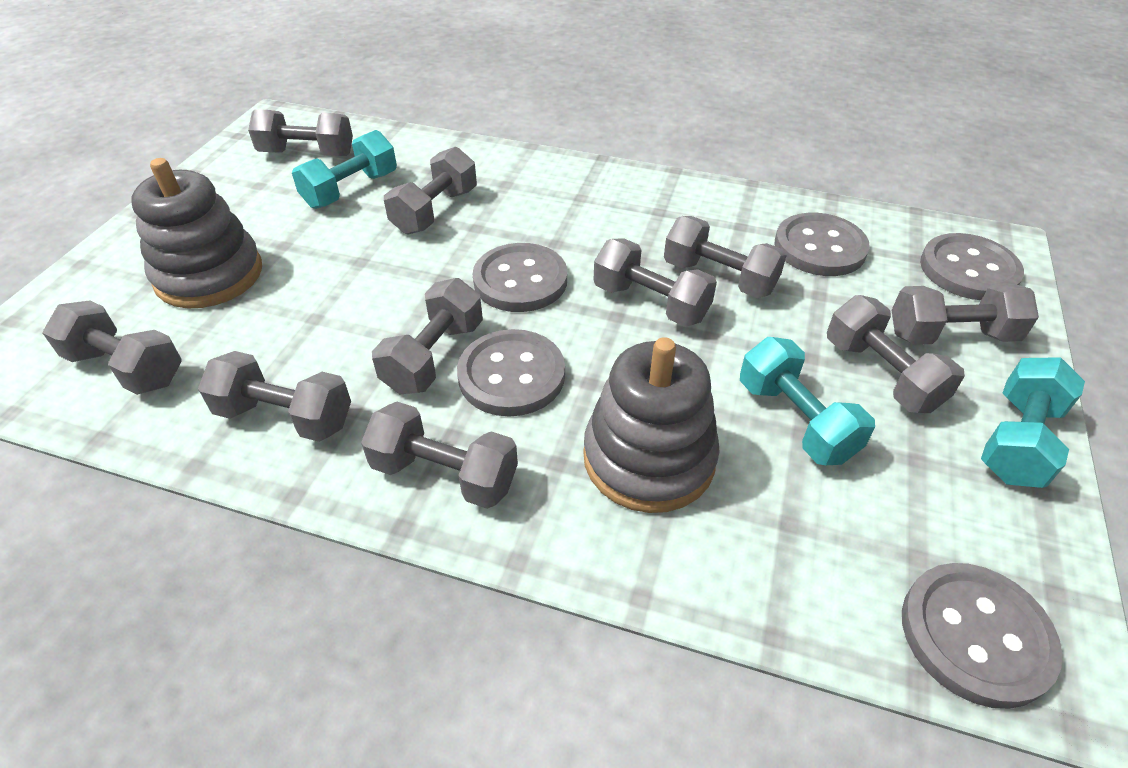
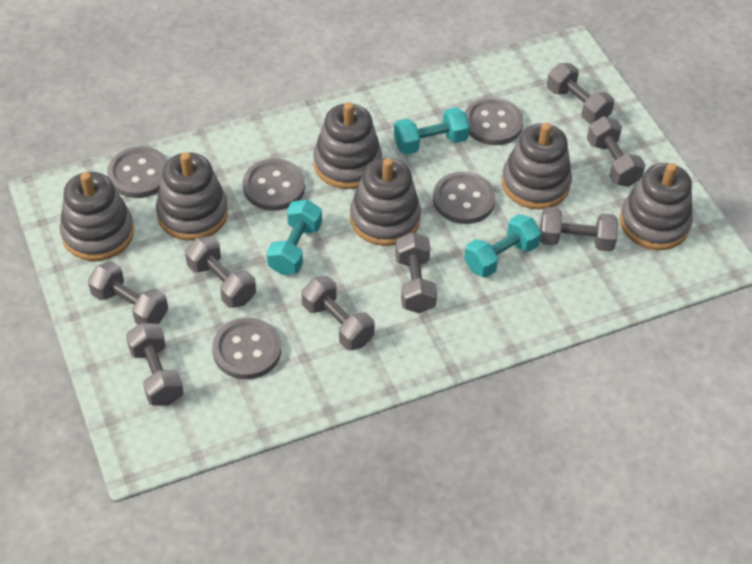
grey dumbbell: 10 -> 8
grey stacking toy: 2 -> 6

